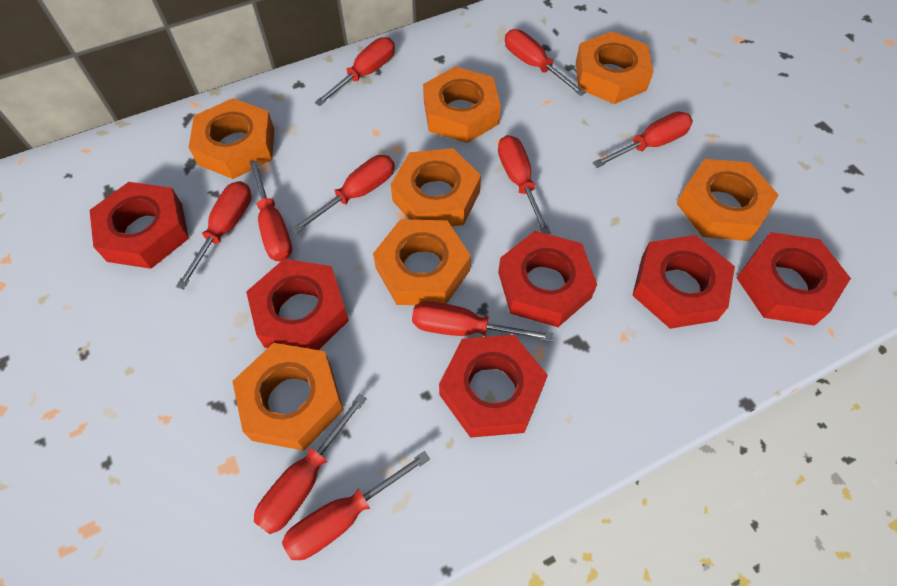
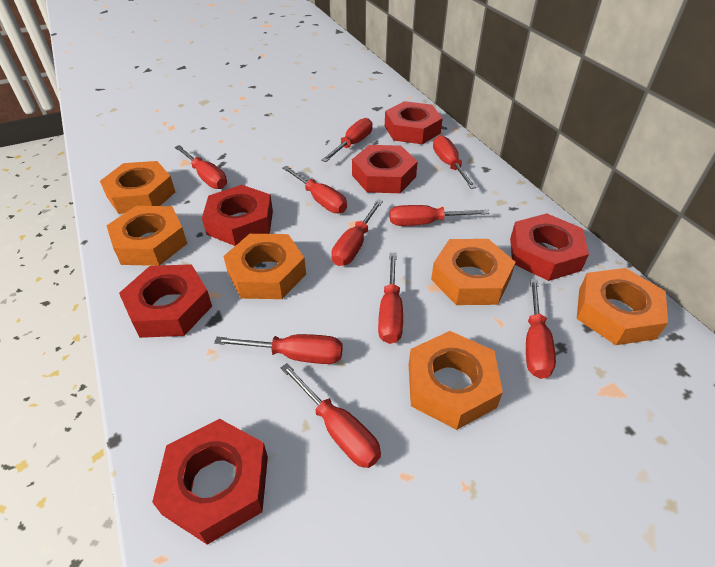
orange nut: 7 -> 6

